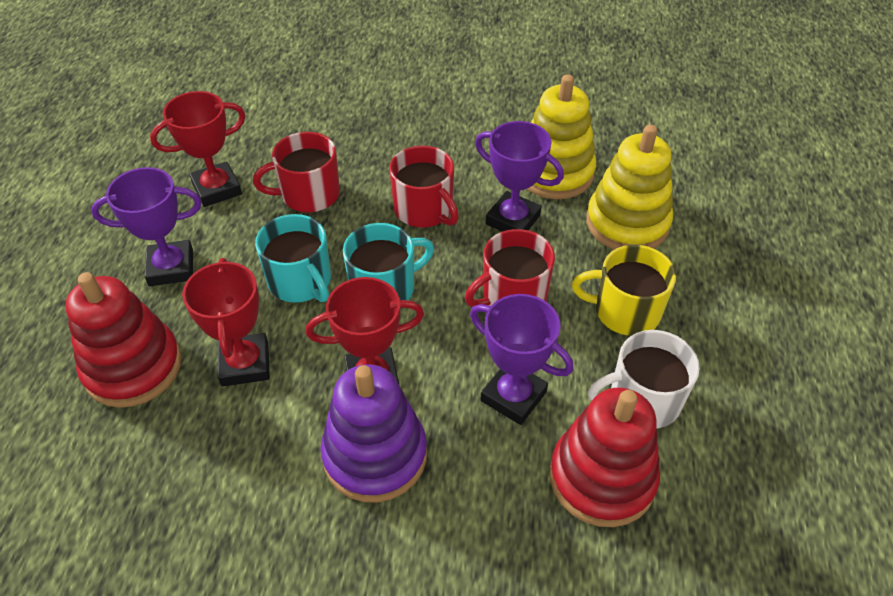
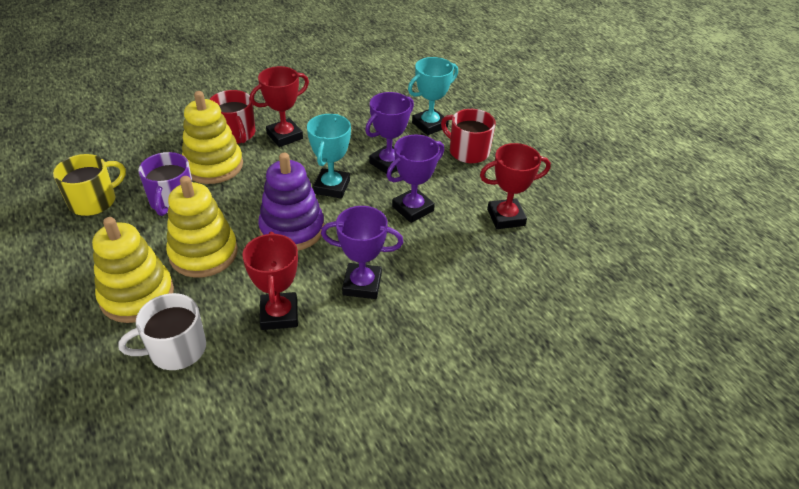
purple mug: 0 -> 1
red mug: 3 -> 2
red stacking toy: 2 -> 0
turquoise mug: 2 -> 0
turquoise trophy: 0 -> 2
yellow stacking toy: 2 -> 3

